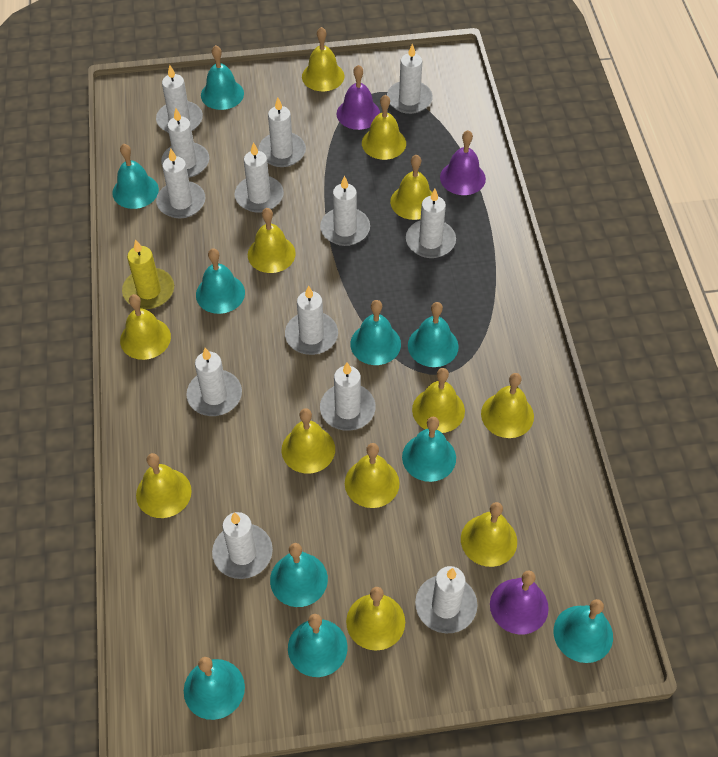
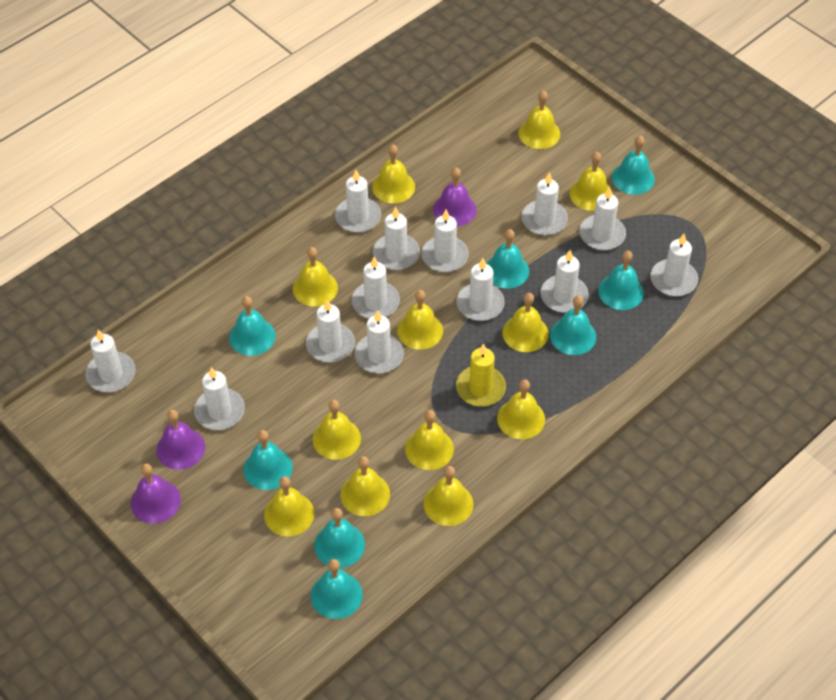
turquoise bell: 10 -> 8

